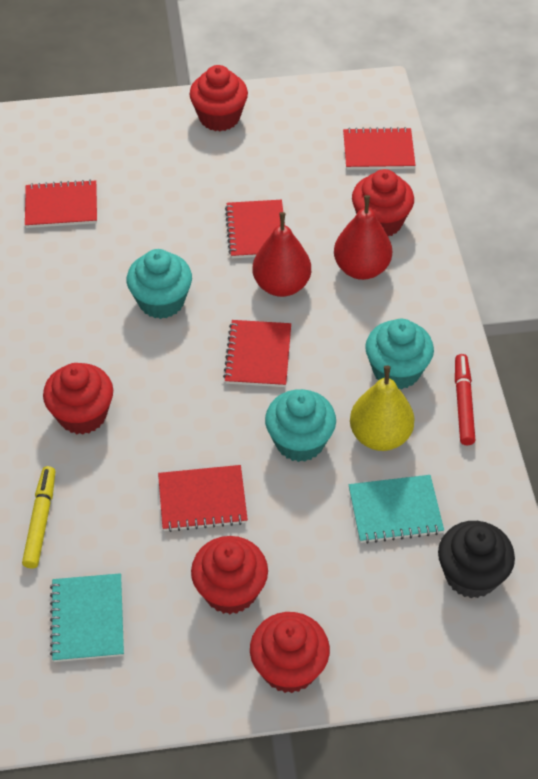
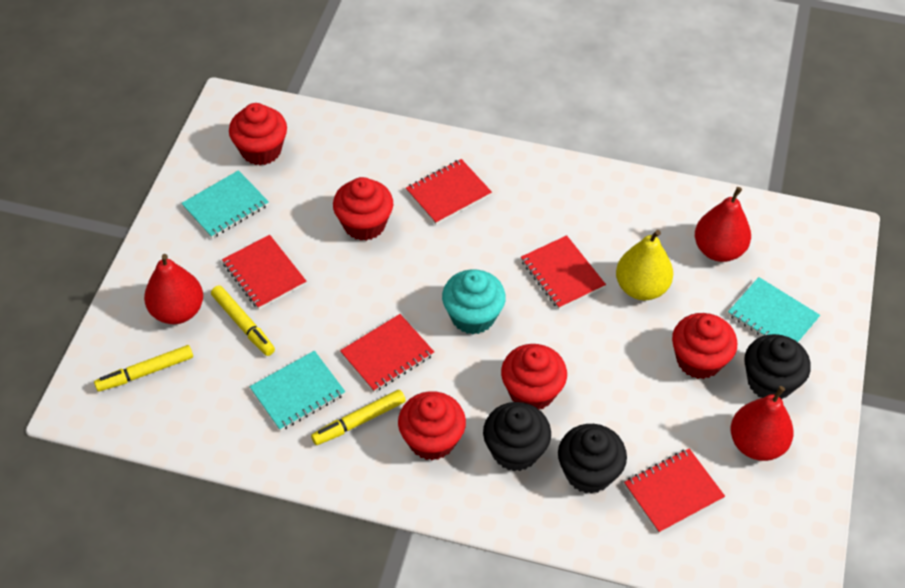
black cupcake: 1 -> 3
red marker: 1 -> 0
red pear: 2 -> 3
turquoise cupcake: 3 -> 1
turquoise notebook: 2 -> 3
yellow marker: 1 -> 3

